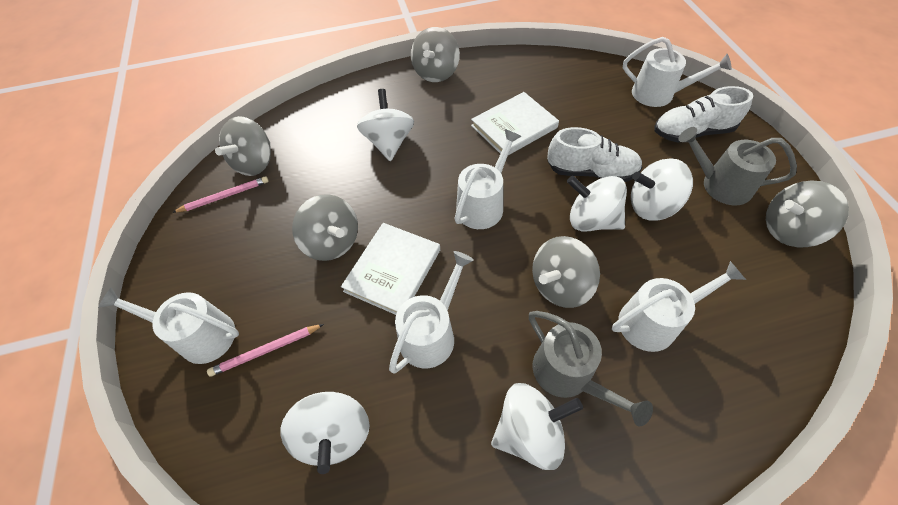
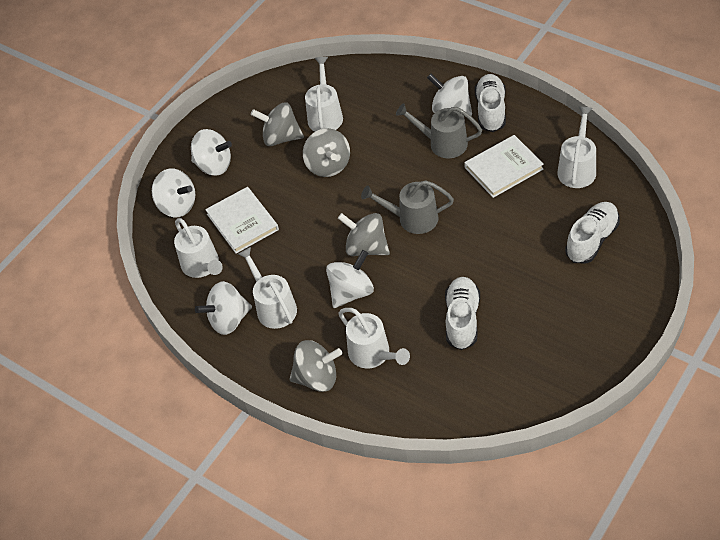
grey spinning top: 5 -> 4
pink pencil: 2 -> 0
white shoe: 2 -> 3

